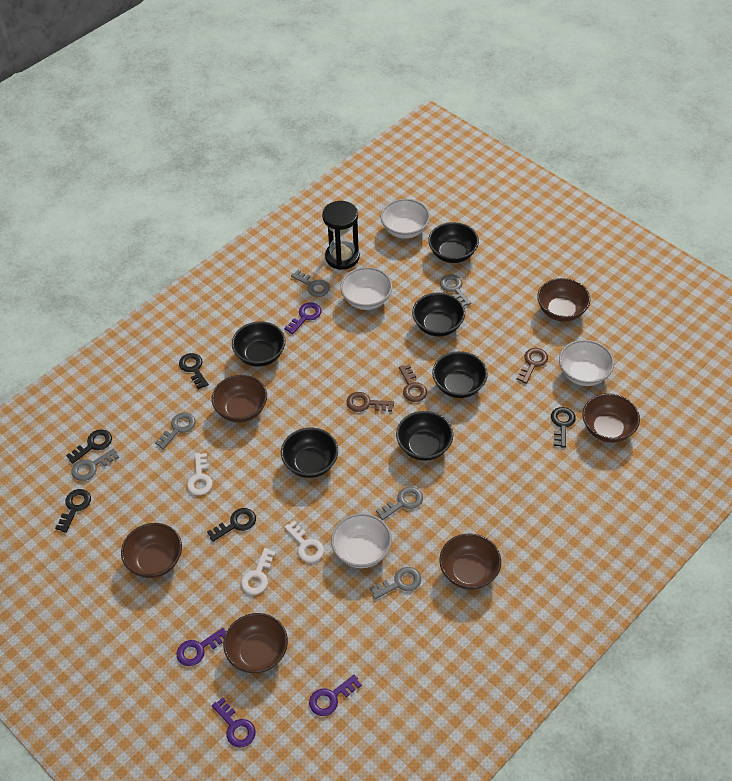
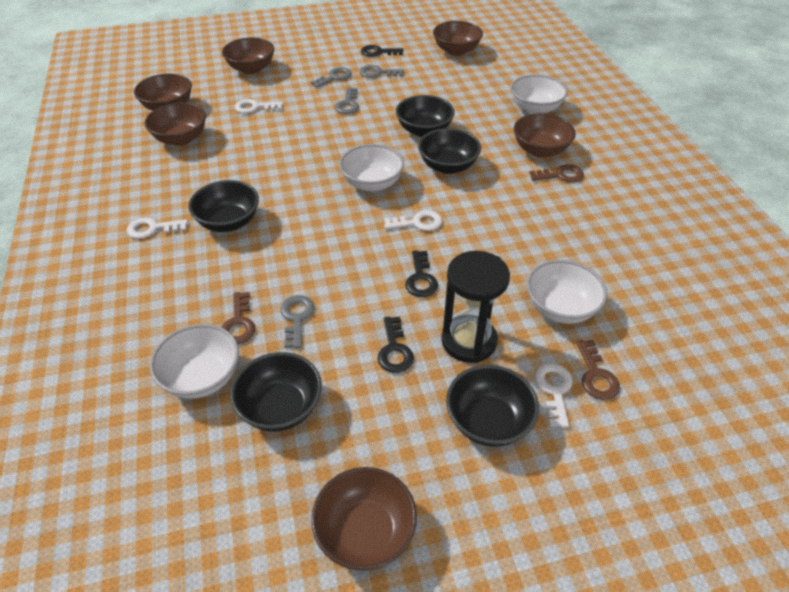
black bowl: 6 -> 5
black key: 5 -> 3
grey key: 6 -> 4
purple key: 4 -> 0
white key: 3 -> 4

